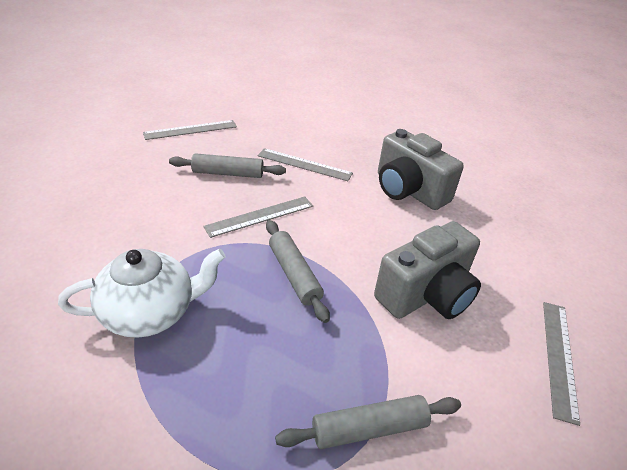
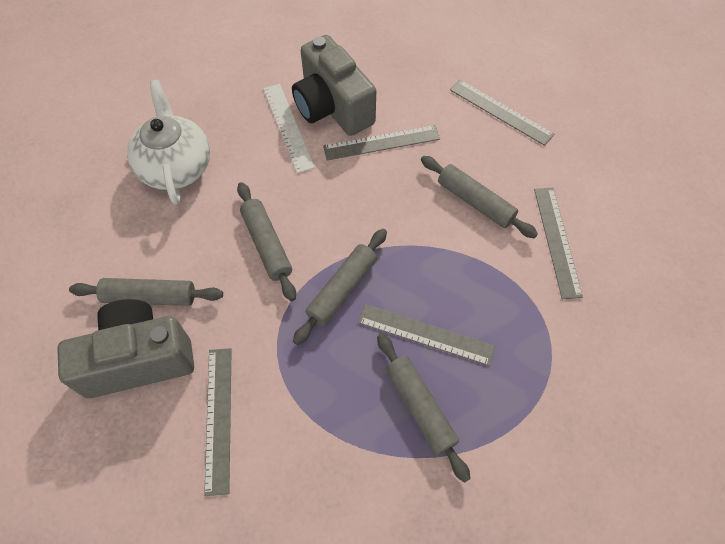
grey rolling pin: 3 -> 5
grey ruler: 4 -> 5
white ruler: 0 -> 1

